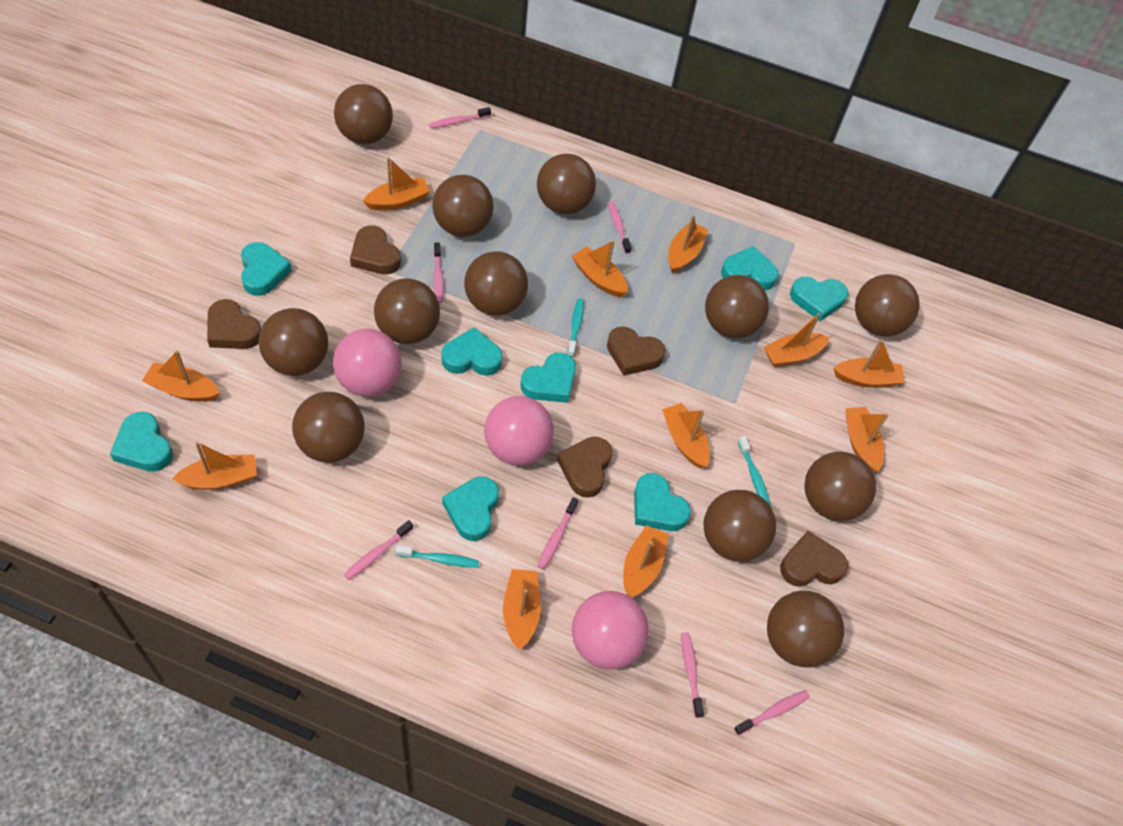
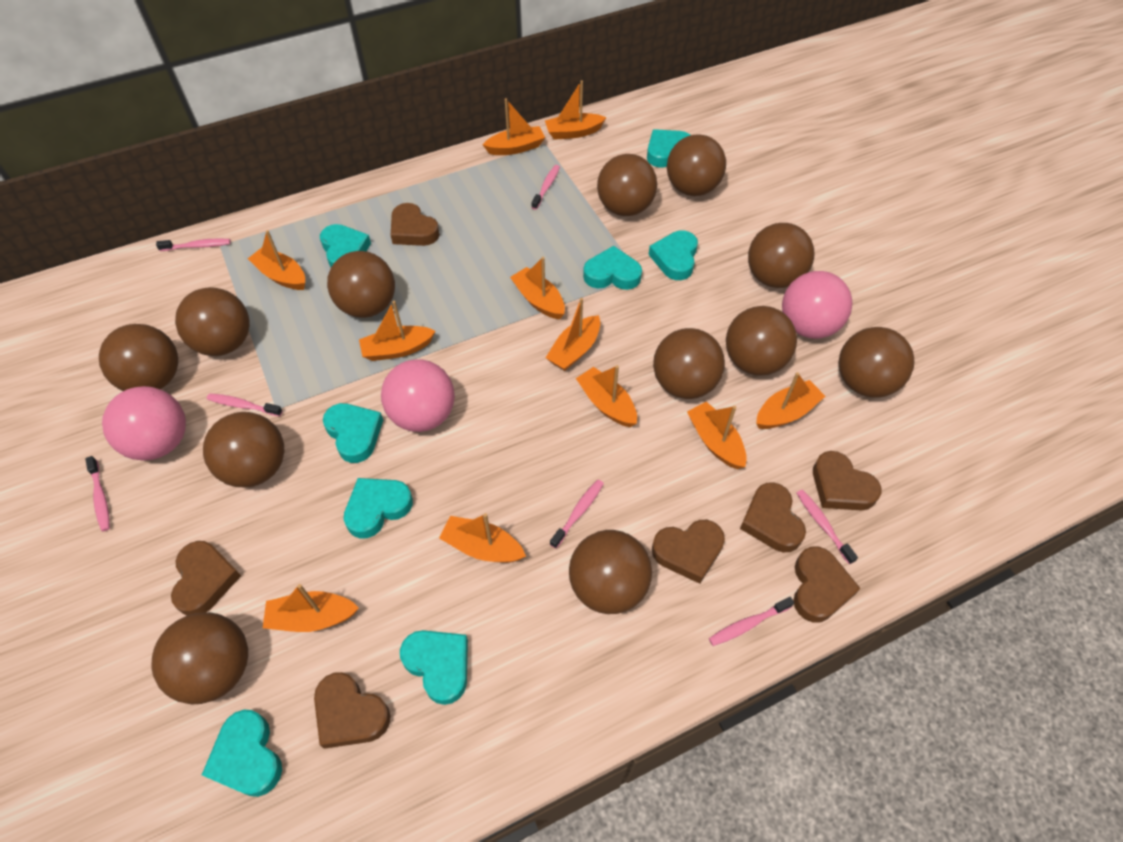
brown heart: 5 -> 7
turquoise toothbrush: 3 -> 0

